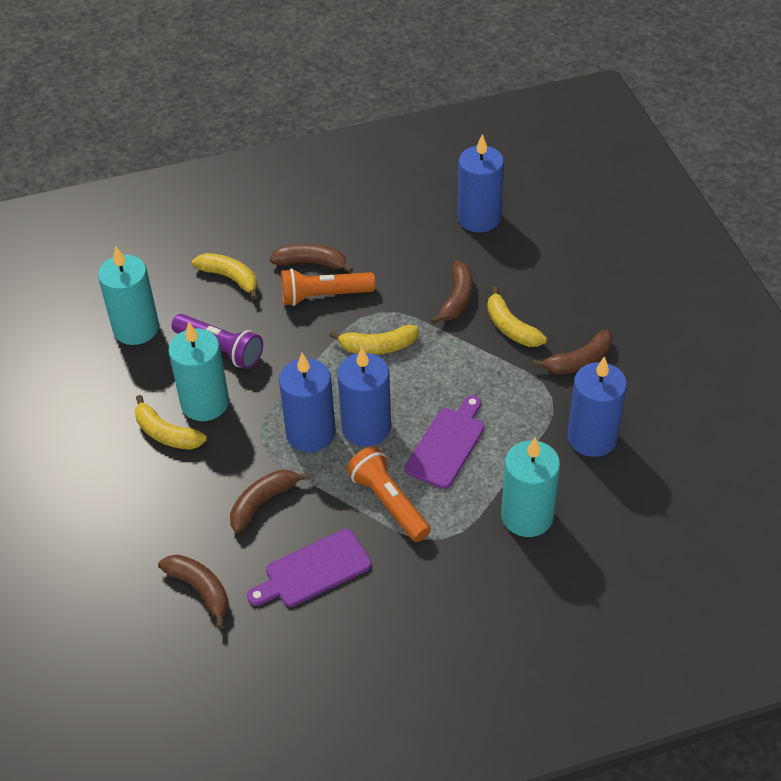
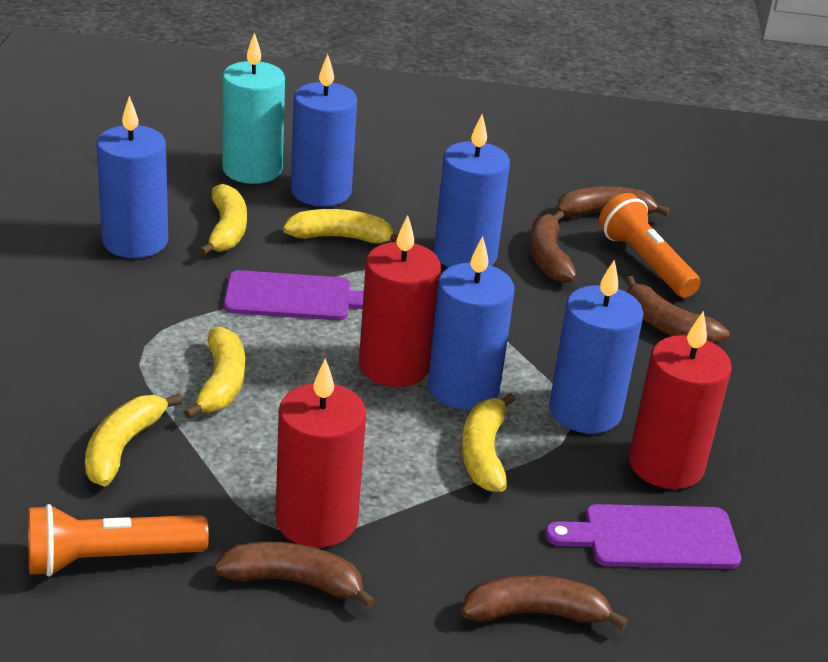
blue candle: 4 -> 5
purple flashlight: 1 -> 0
red candle: 0 -> 3
turquoise candle: 3 -> 1
yellow banana: 4 -> 5

